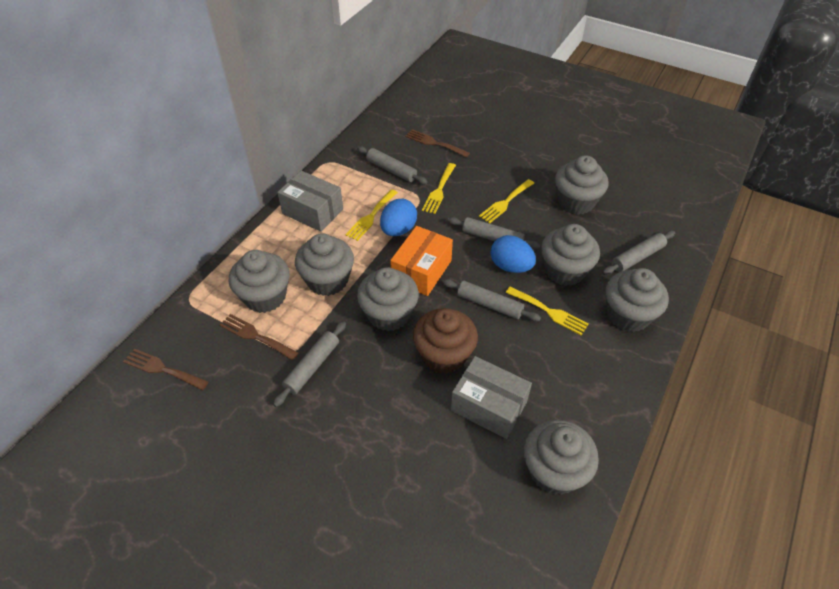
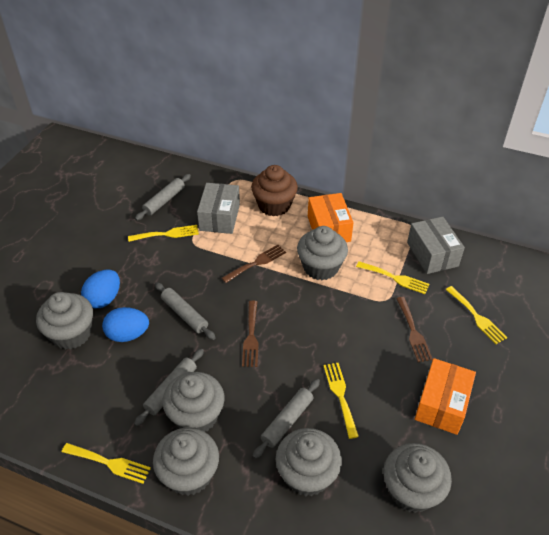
grey cupcake: 7 -> 6
grey rolling pin: 5 -> 4
orange box: 1 -> 2
yellow fork: 4 -> 5

